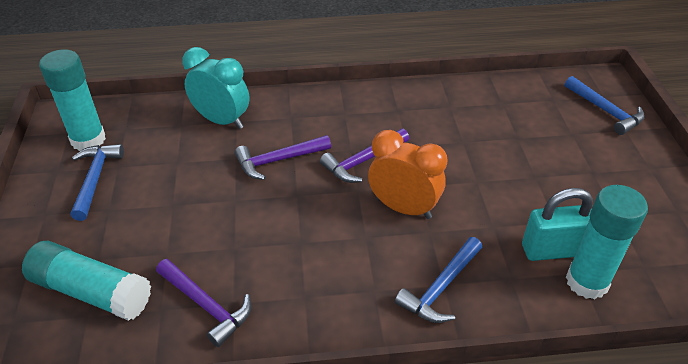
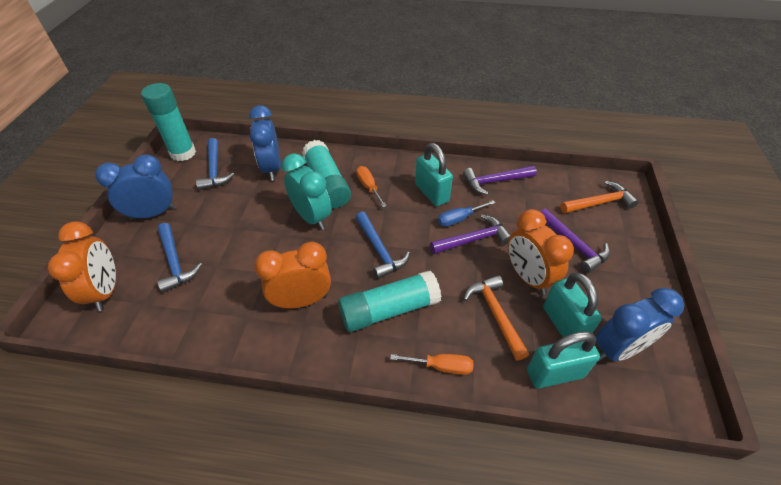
blue clock: 0 -> 3
blue screwdriver: 0 -> 1
orange clock: 1 -> 3
orange hammer: 0 -> 2
orange screwdriver: 0 -> 2
turquoise padlock: 1 -> 3

